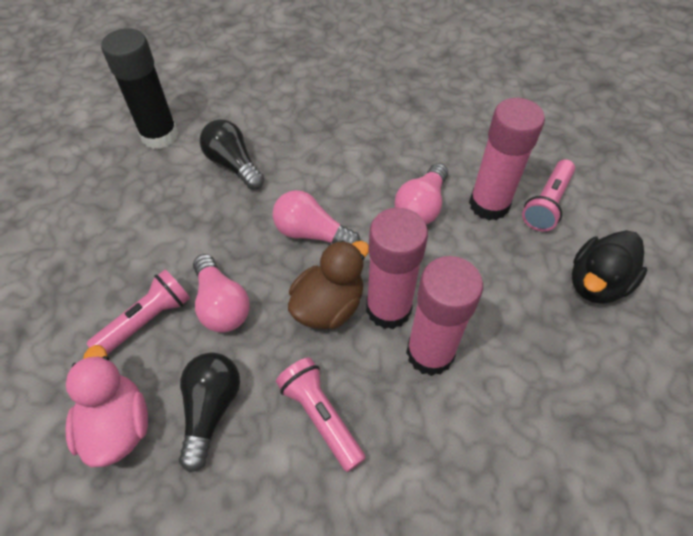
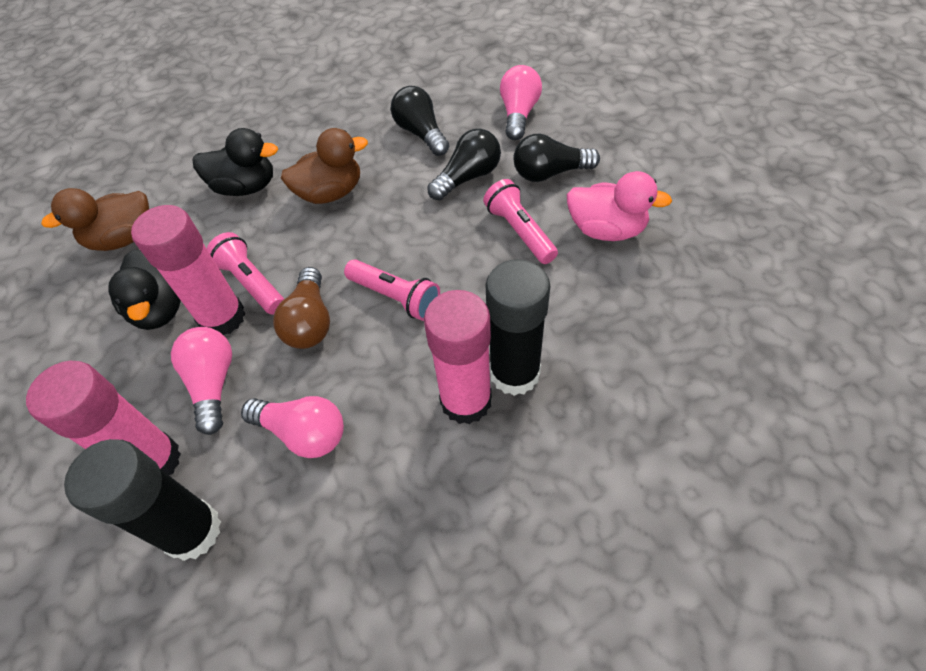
black duck: 1 -> 2
black glue stick: 1 -> 2
black light bulb: 2 -> 3
brown duck: 1 -> 2
brown light bulb: 0 -> 1

